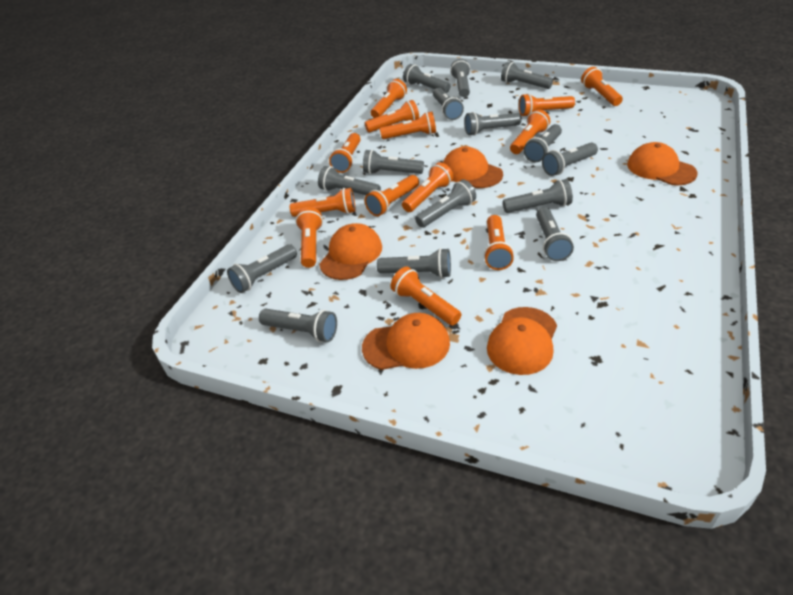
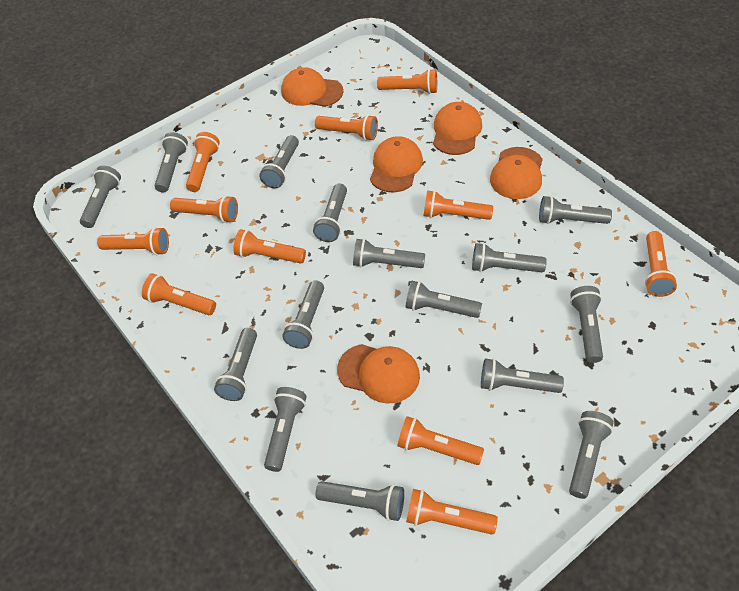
orange flashlight: 13 -> 11

